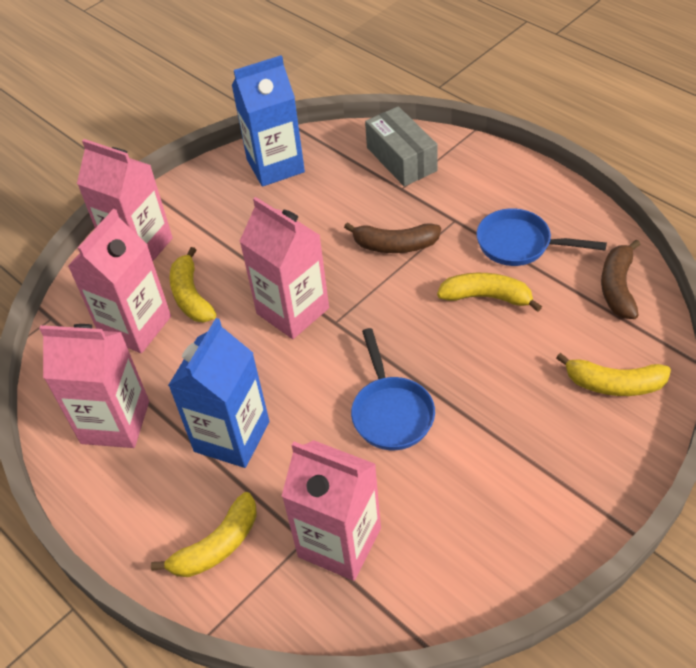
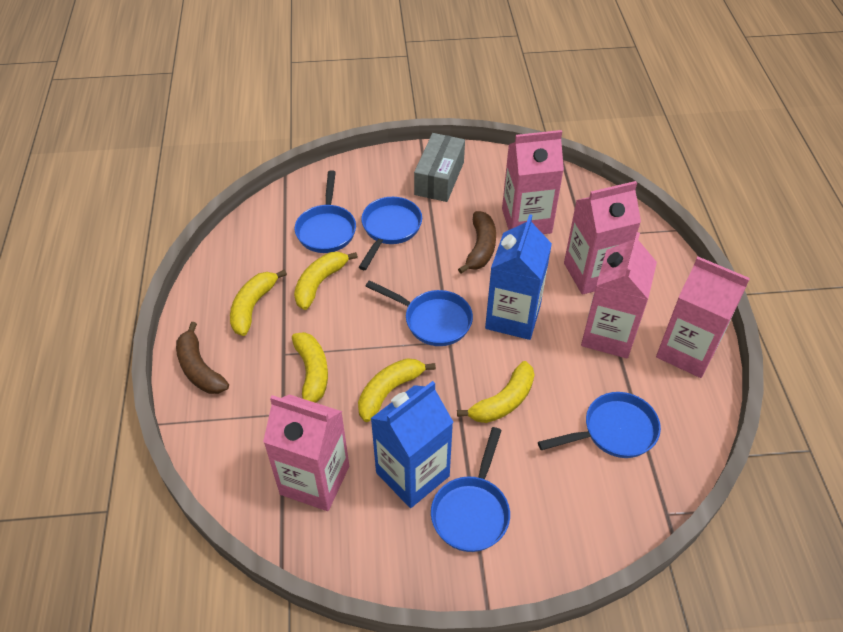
blue pan: 2 -> 5
yellow banana: 4 -> 5

